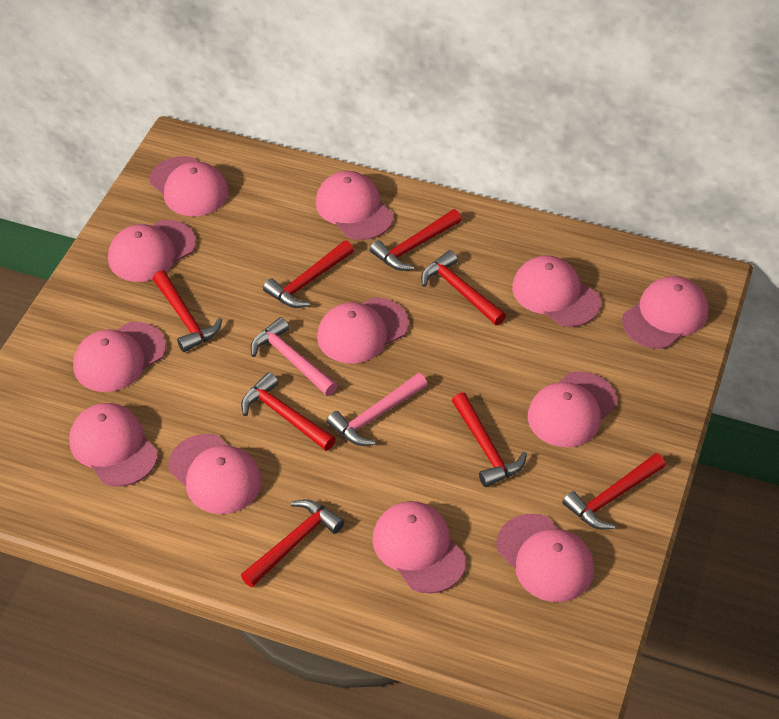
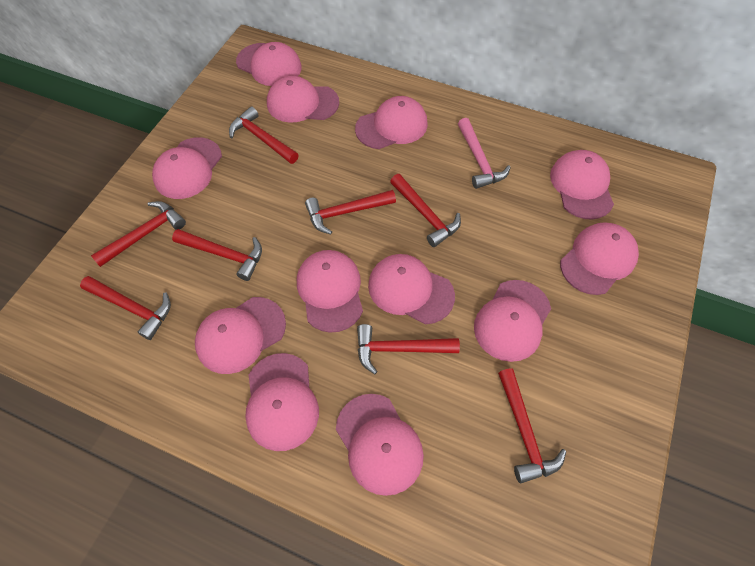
pink hammer: 2 -> 1

